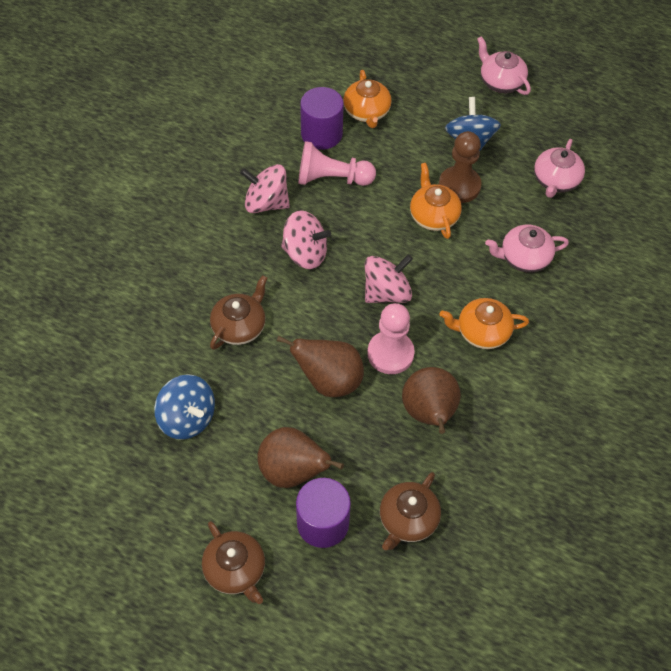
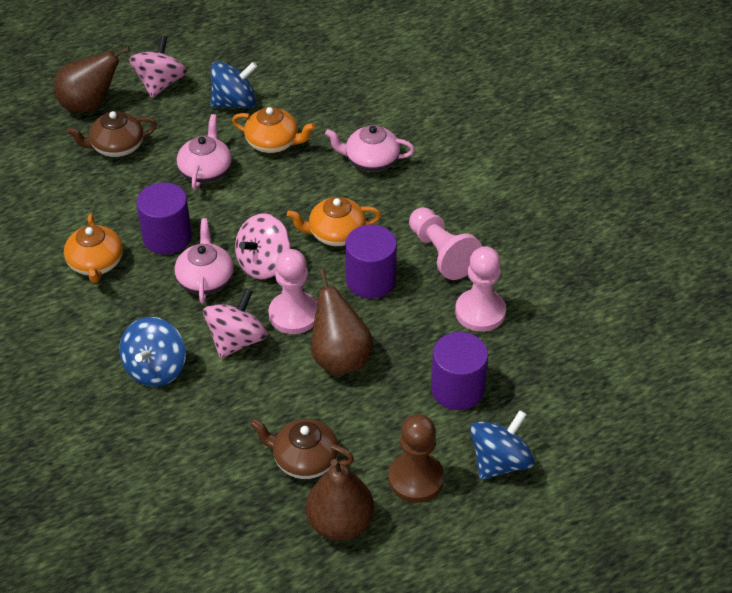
blue spinning top: 2 -> 3
brown teapot: 3 -> 2
pink pawn: 2 -> 3
purple cylinder: 2 -> 3

